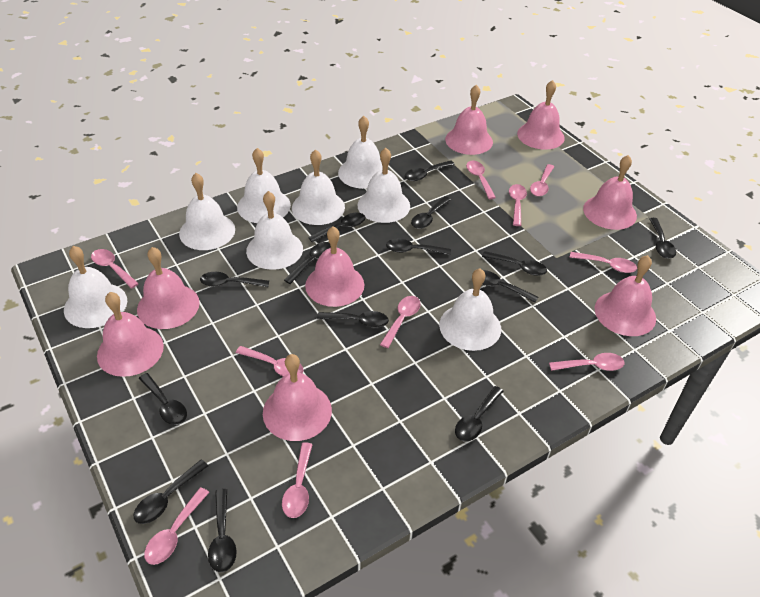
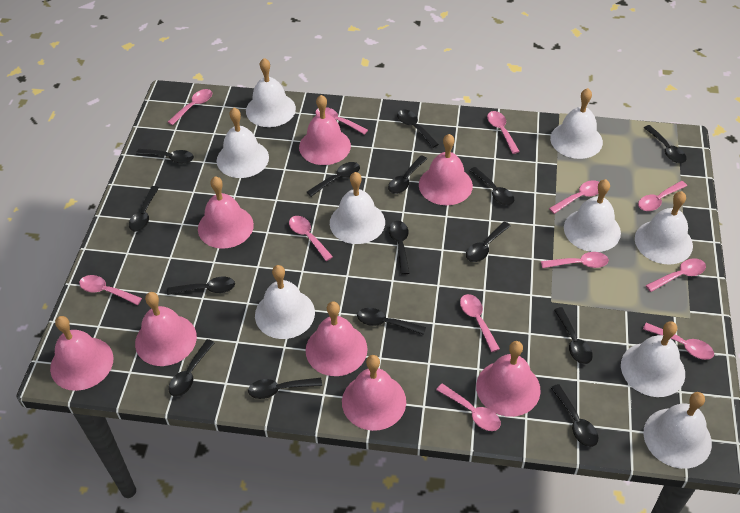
black spoon: 14 -> 15
pink spoon: 10 -> 12
white bell: 8 -> 9

